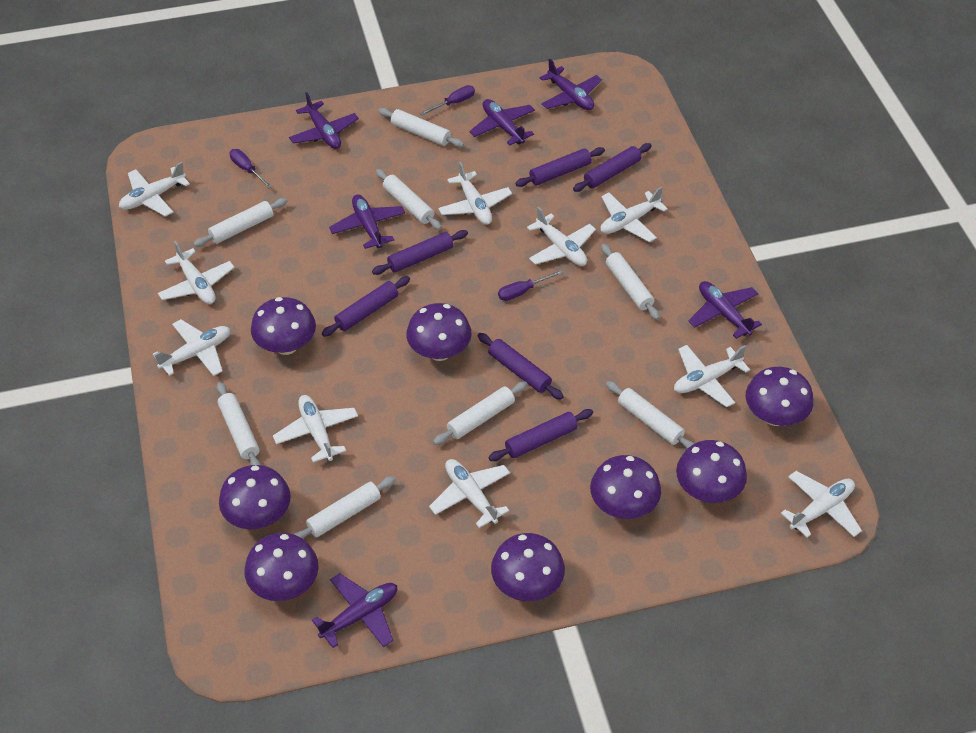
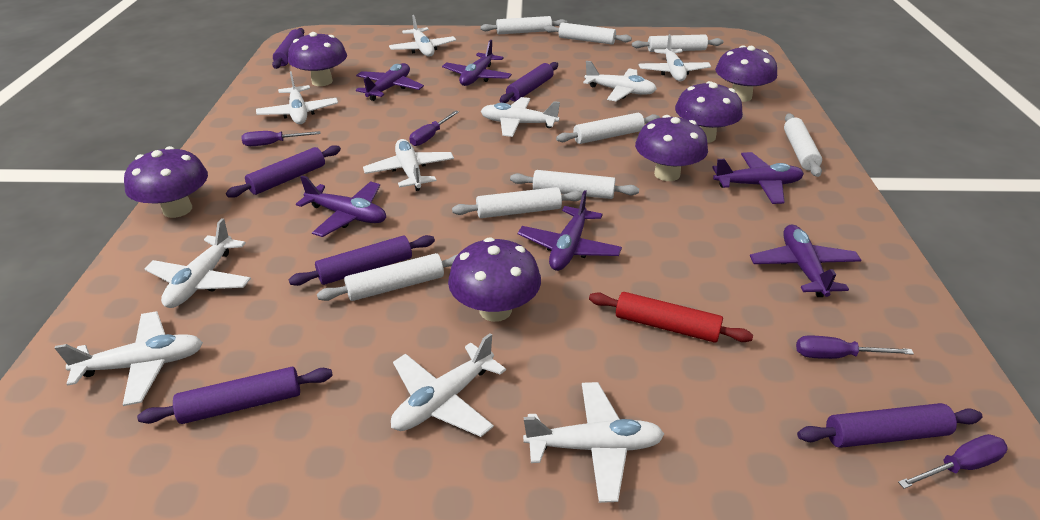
purple mushroom: 8 -> 6
purple screwdriver: 3 -> 4
red rolling pin: 0 -> 1

